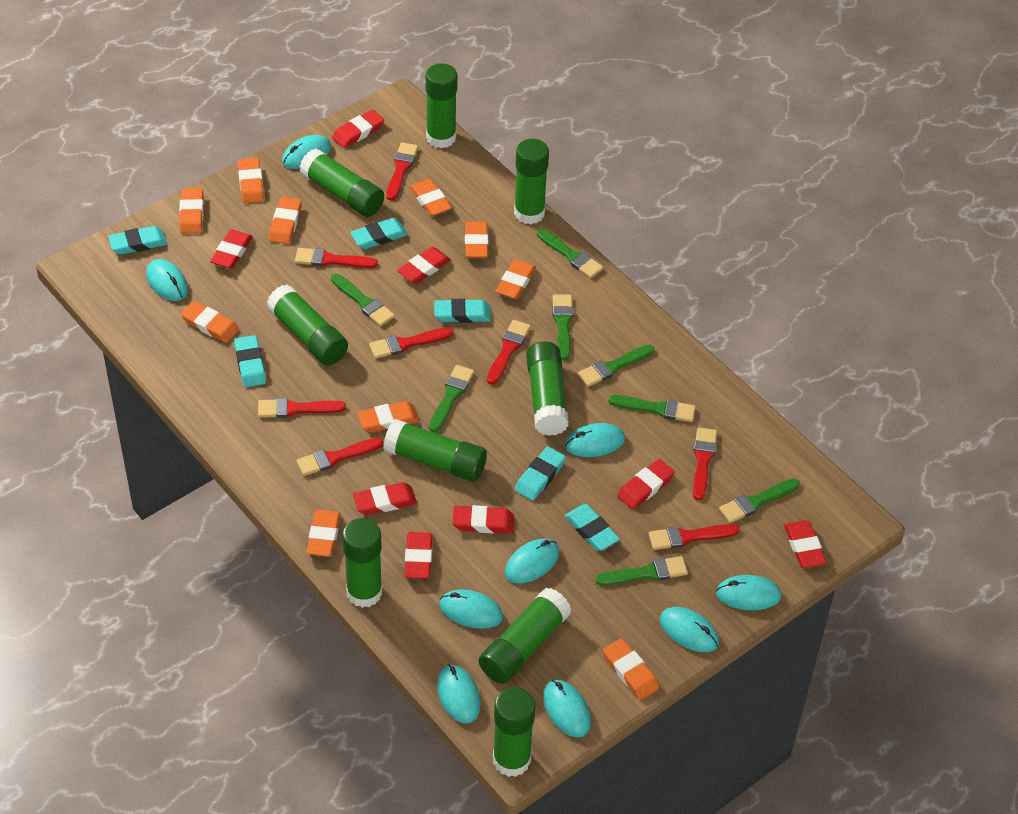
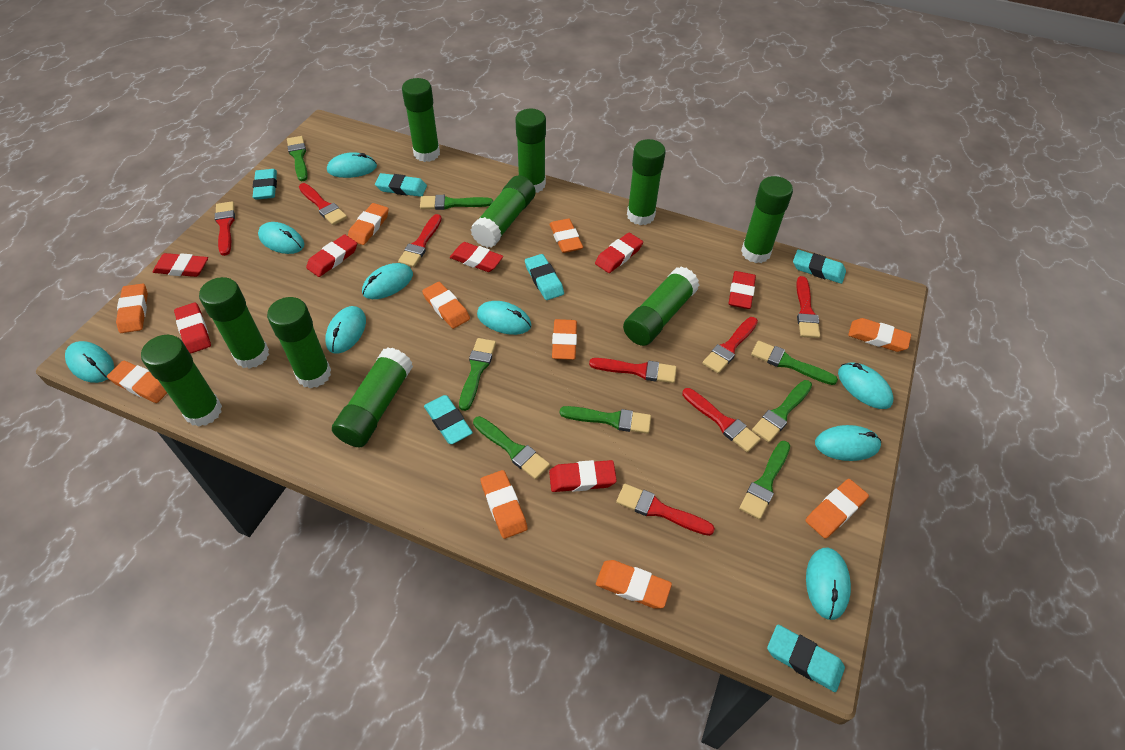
green glue stick: 9 -> 10
red eraser: 8 -> 7

